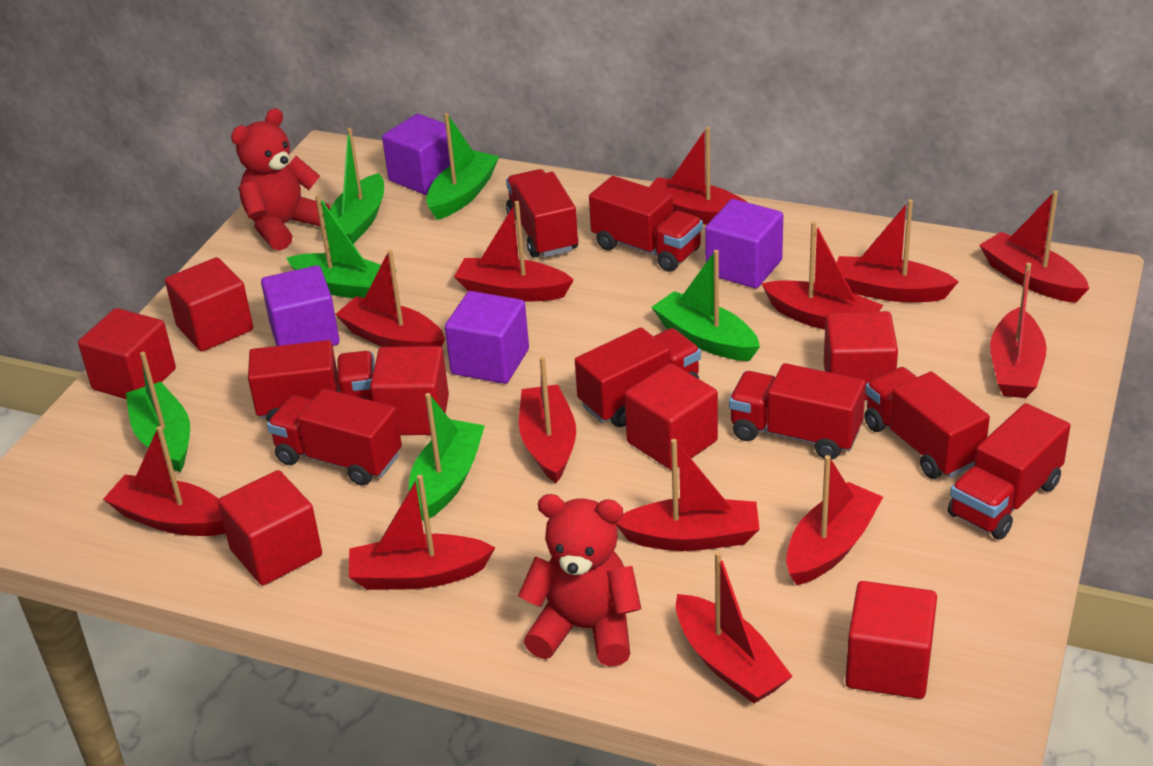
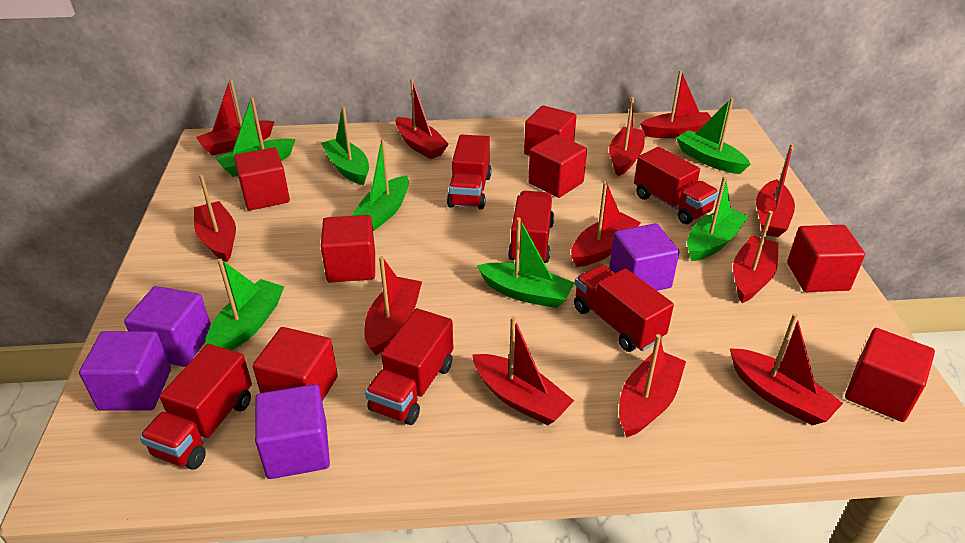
green boat: 6 -> 7
red boat: 13 -> 12
red teddy bear: 2 -> 0
red truck: 8 -> 6

